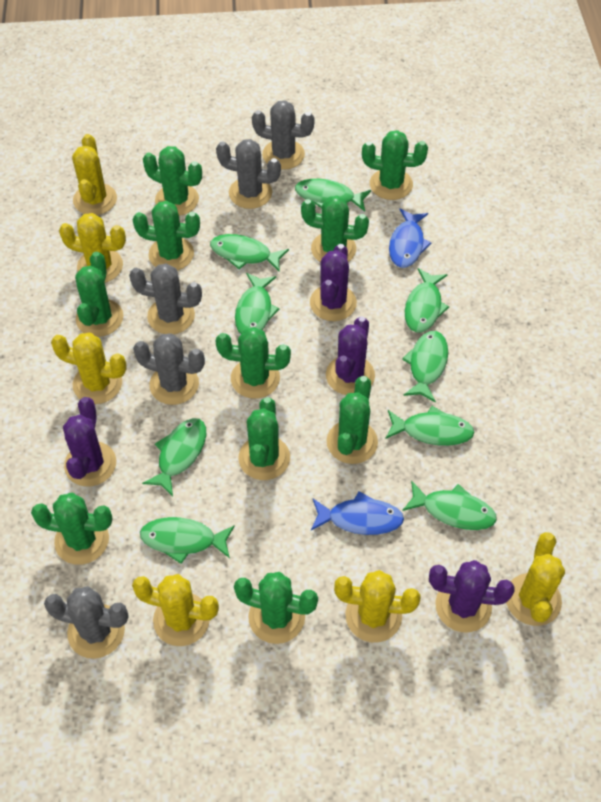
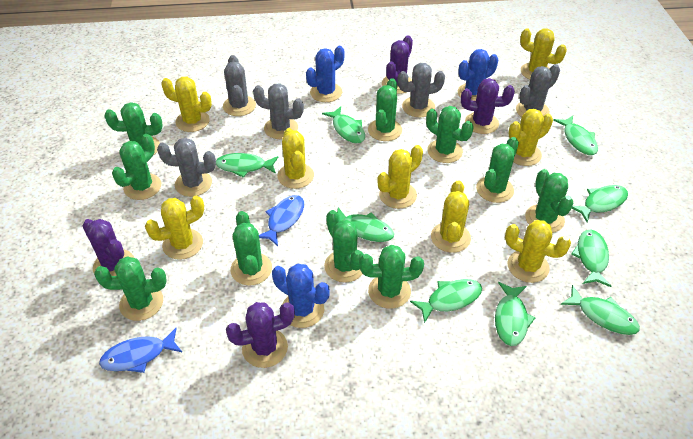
blue cactus: 0 -> 3
yellow cactus: 6 -> 8

